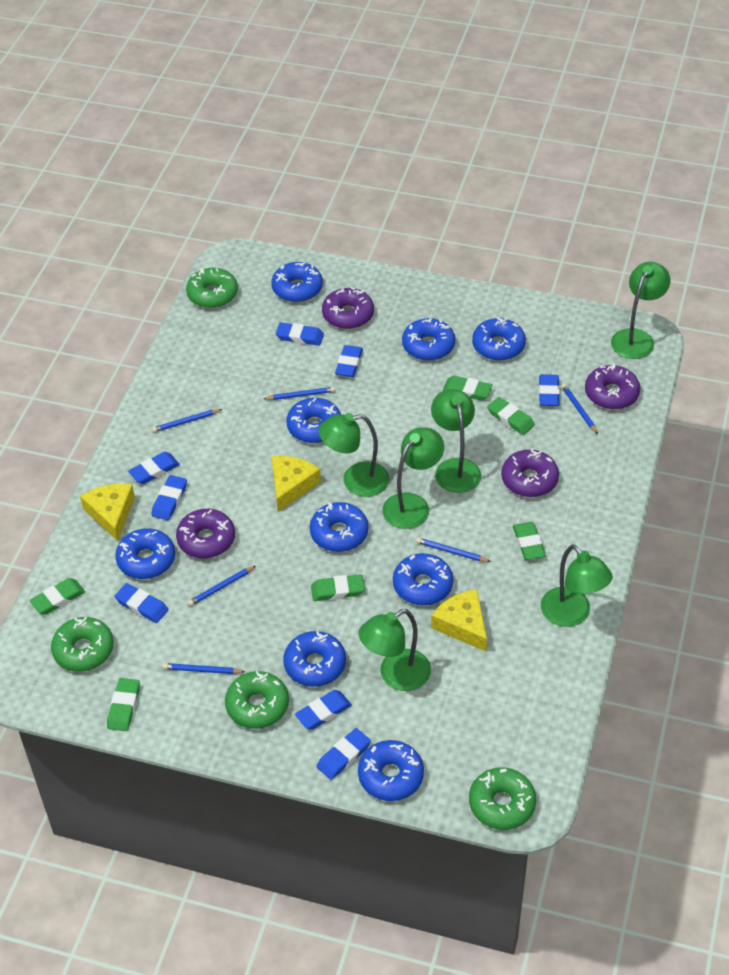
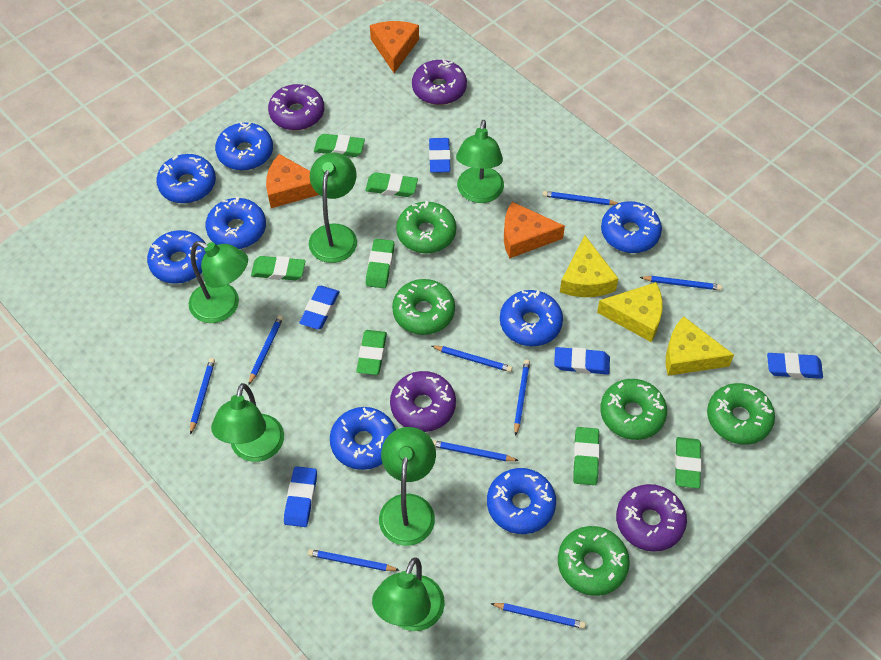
blue donut: 9 -> 8
blue eraser: 8 -> 5
blue pencil: 6 -> 9
green donut: 4 -> 5
green eraser: 6 -> 7
orange cheese: 0 -> 3

